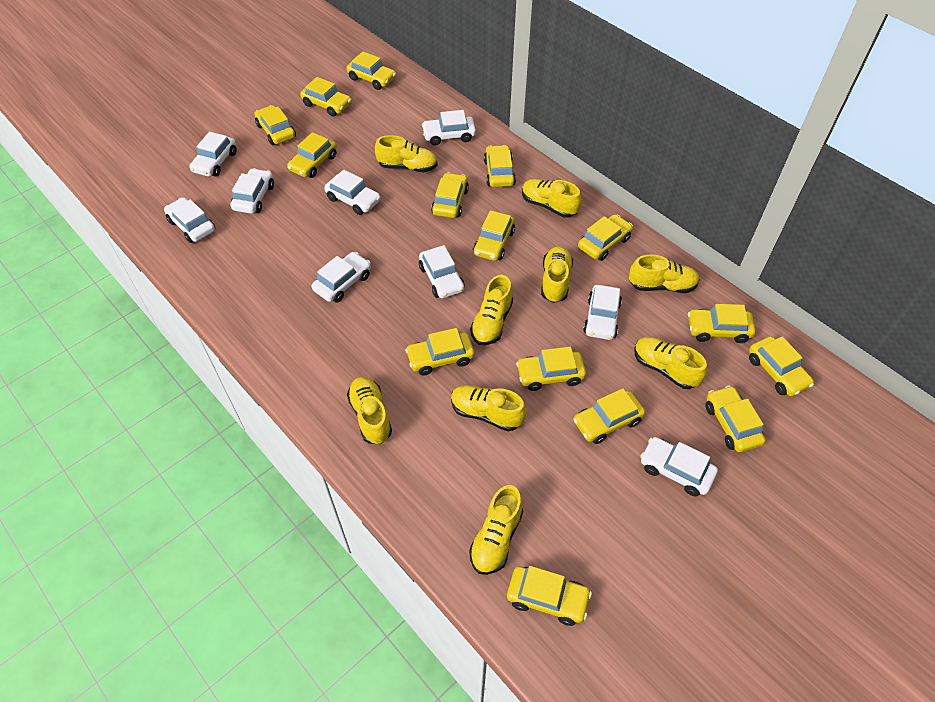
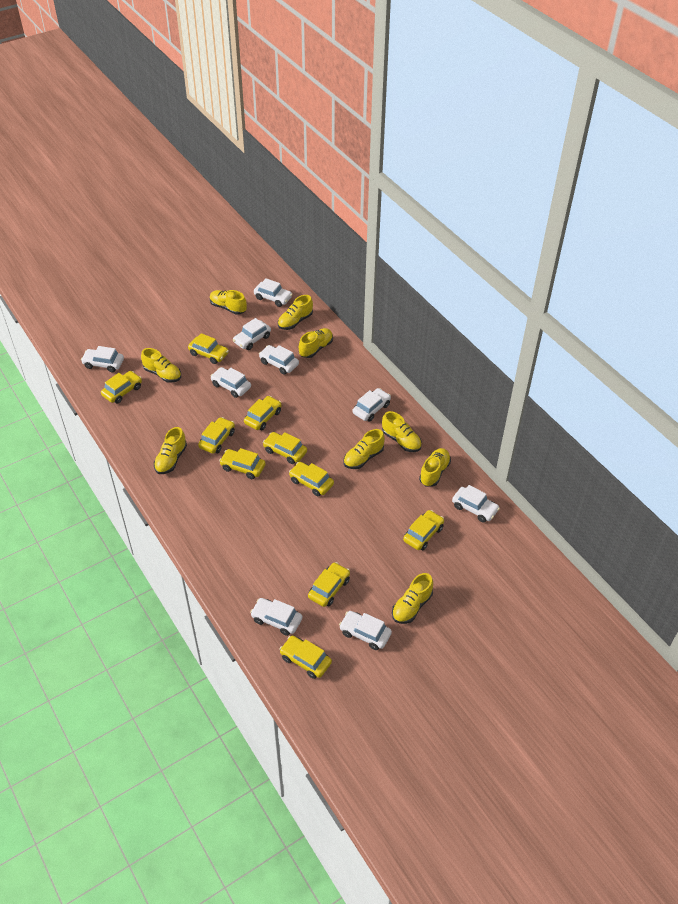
yellow car: 15 -> 10

